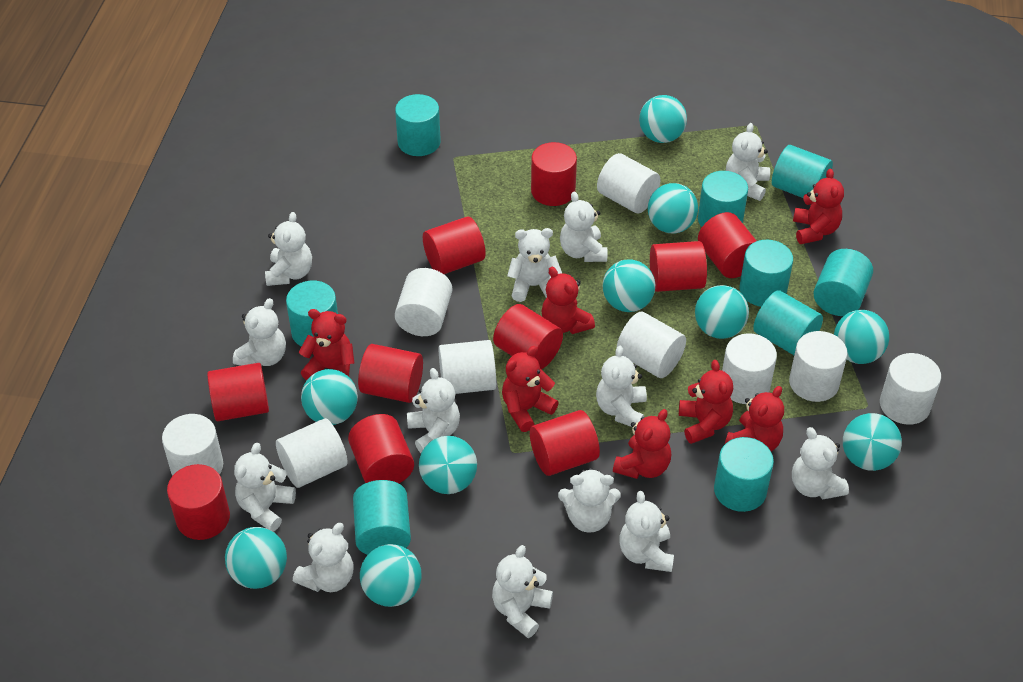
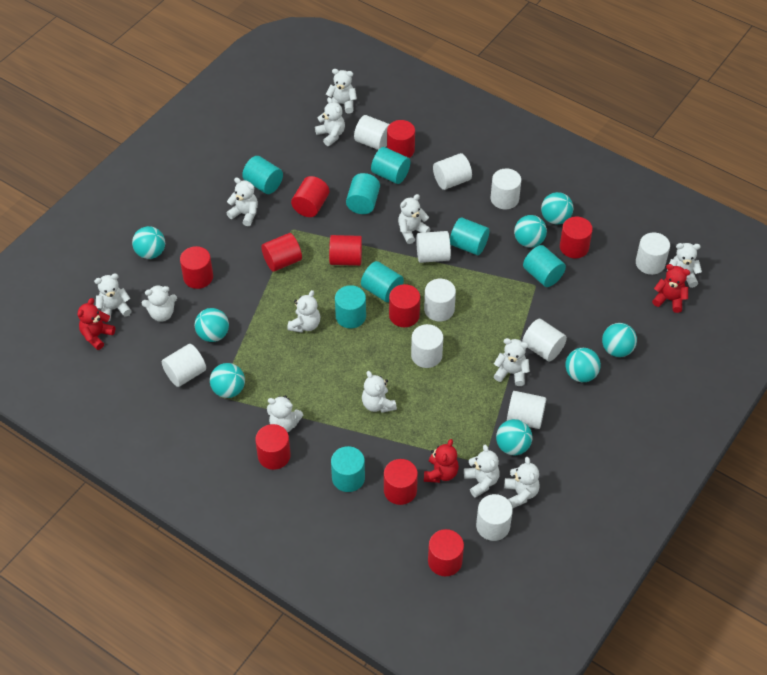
red teddy bear: 7 -> 3
turquoise ball: 10 -> 8
turquoise cylinder: 9 -> 8
white cylinder: 9 -> 11

